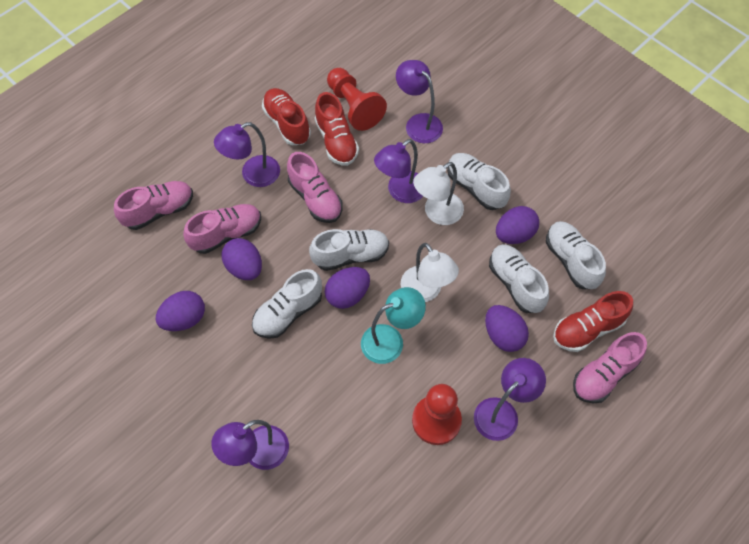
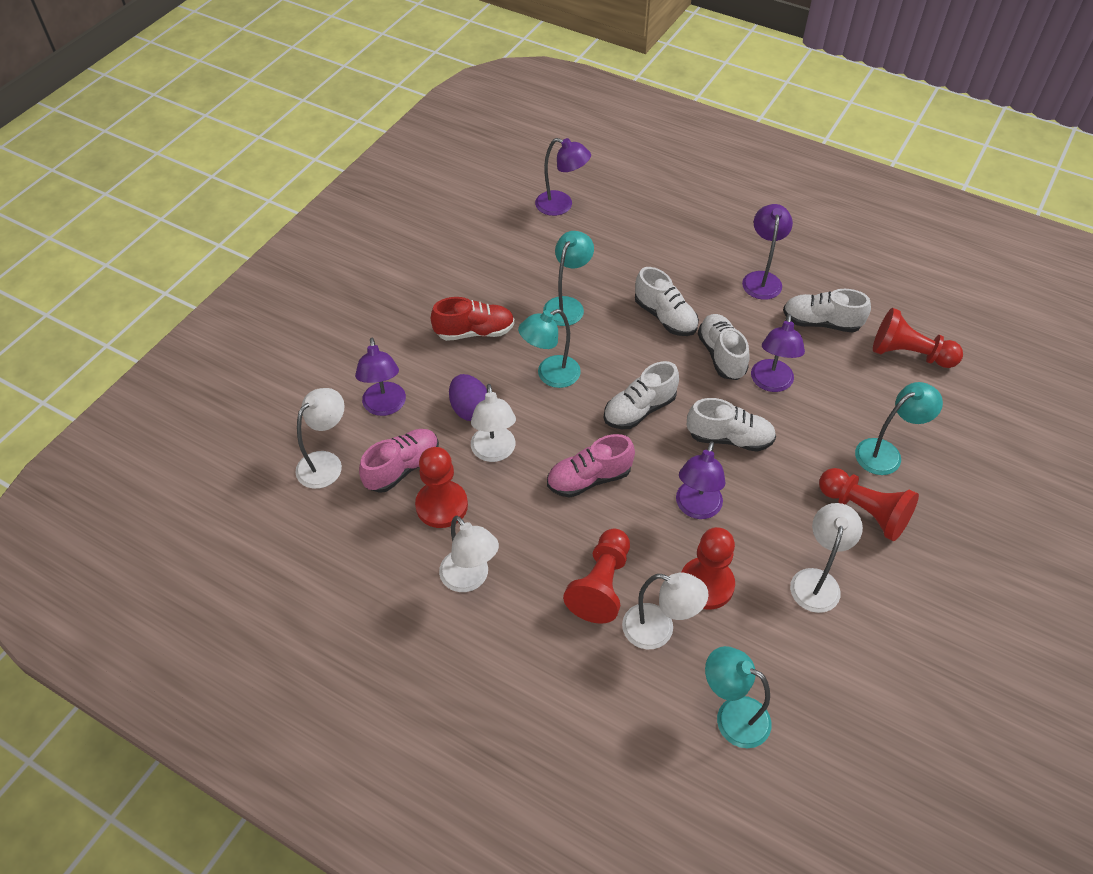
pink shoe: 4 -> 2
purple egg: 5 -> 1
red pawn: 2 -> 5
red shoe: 3 -> 1
turquoise lamp: 1 -> 4
white lamp: 2 -> 5

